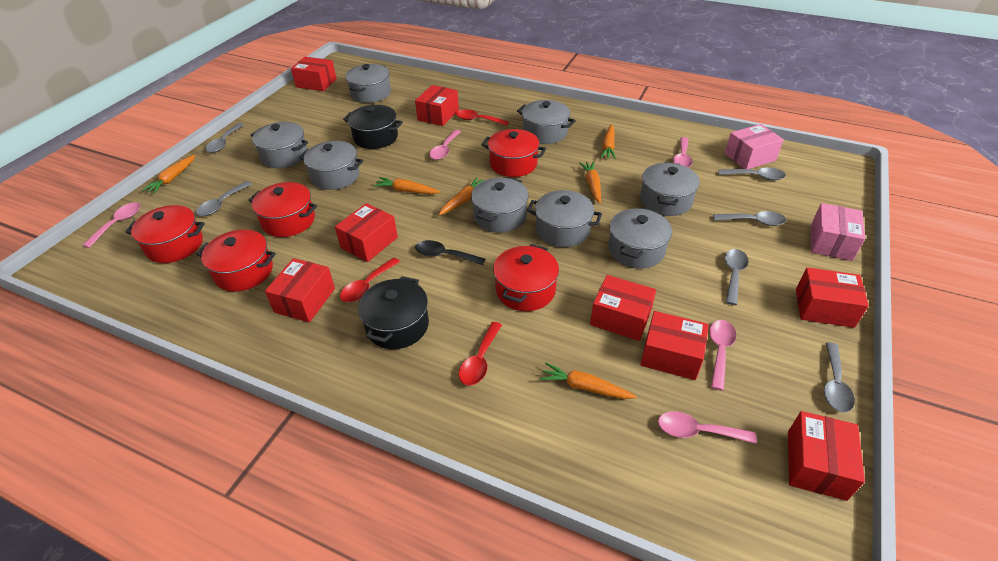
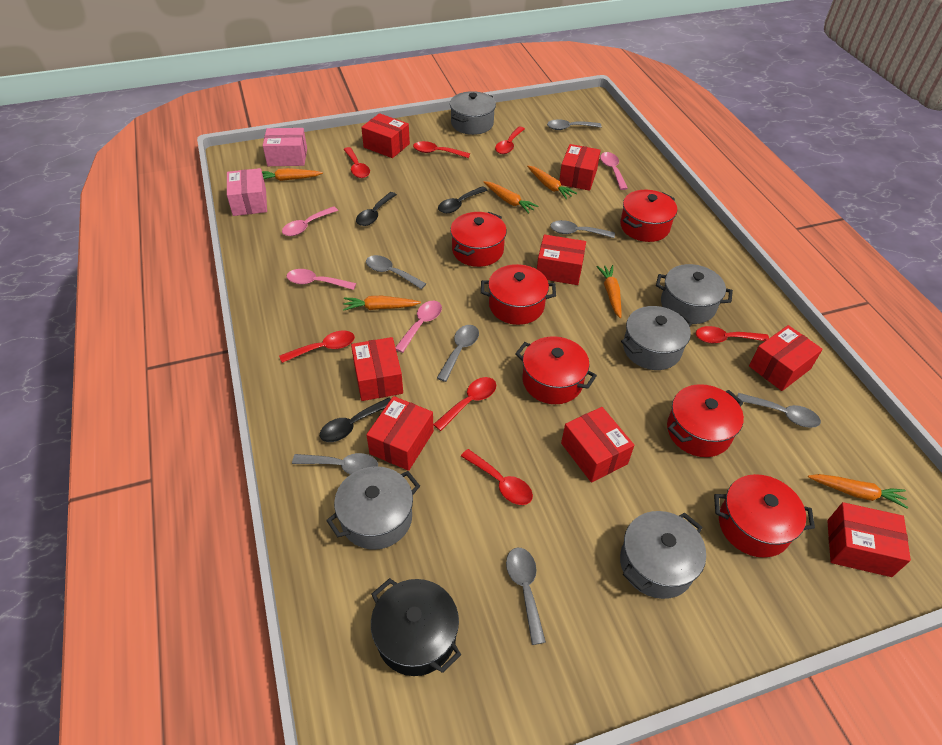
black pot: 2 -> 1
black spoon: 1 -> 3
grey pot: 8 -> 5
grey spoon: 6 -> 7
pink spoon: 5 -> 4
red pot: 5 -> 6
red spoon: 3 -> 7

